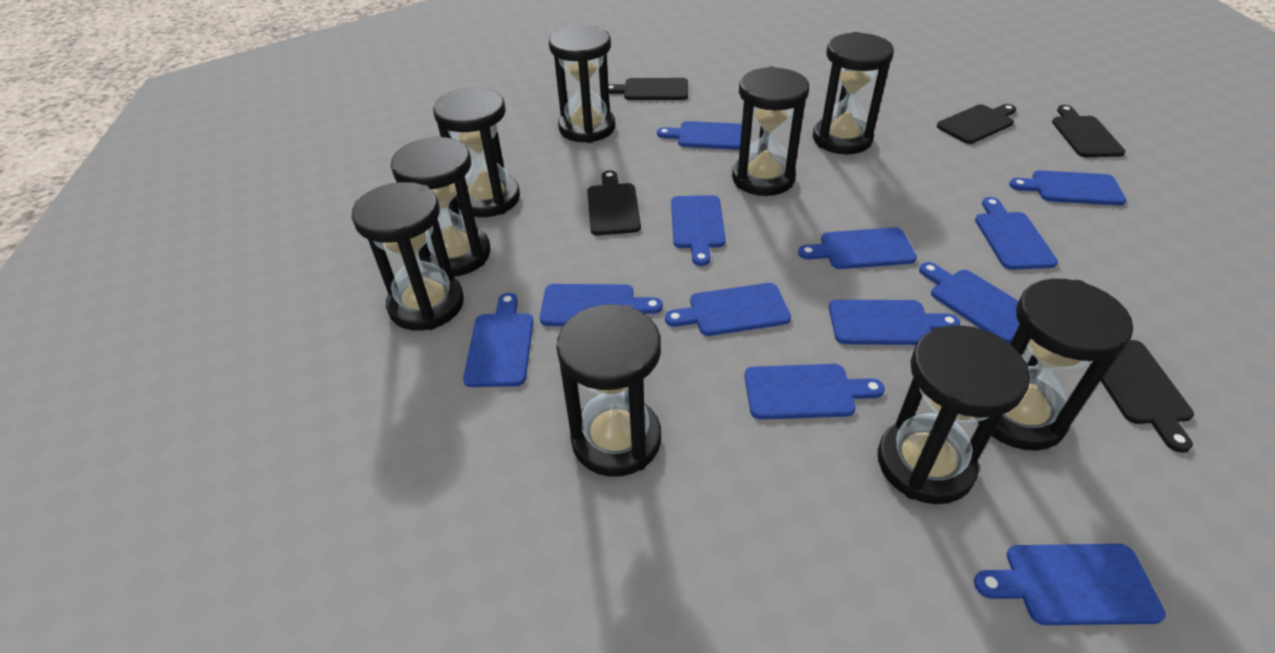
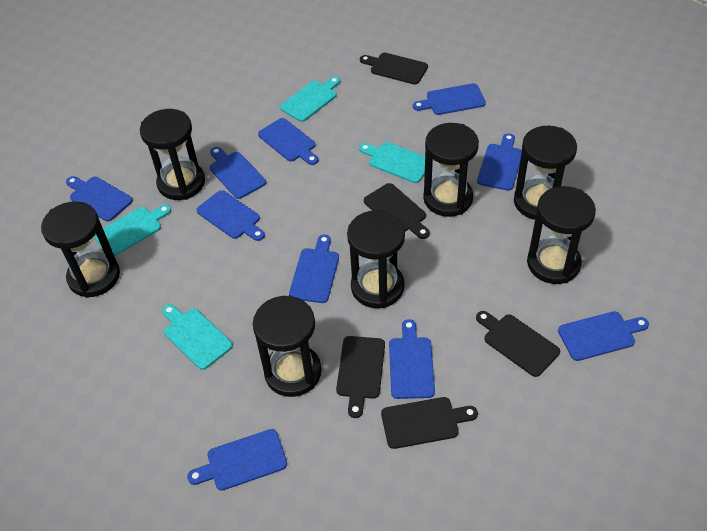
black hourglass: 9 -> 7
blue cutting board: 12 -> 10
turquoise cutting board: 0 -> 4

